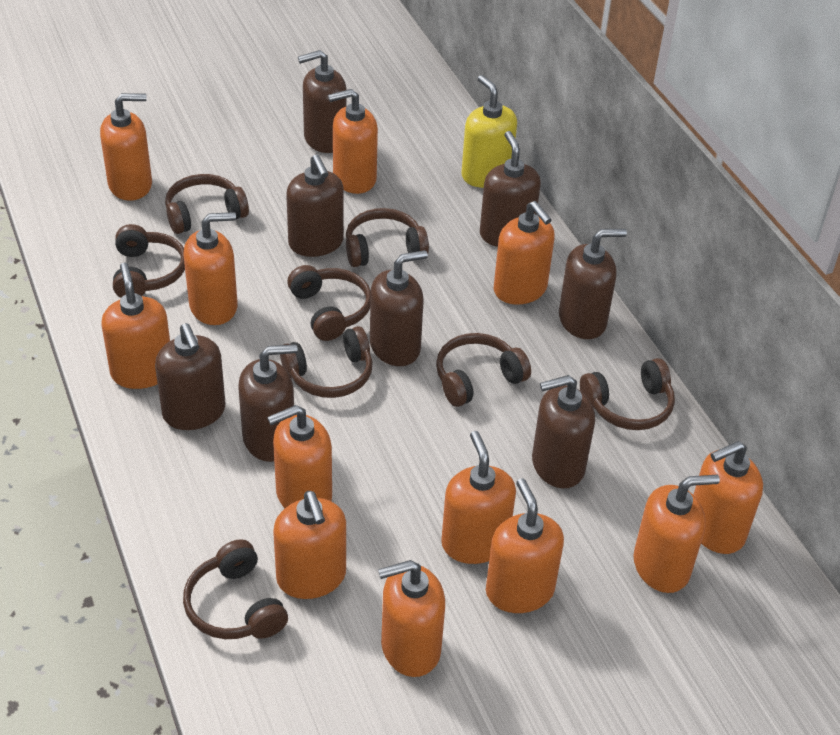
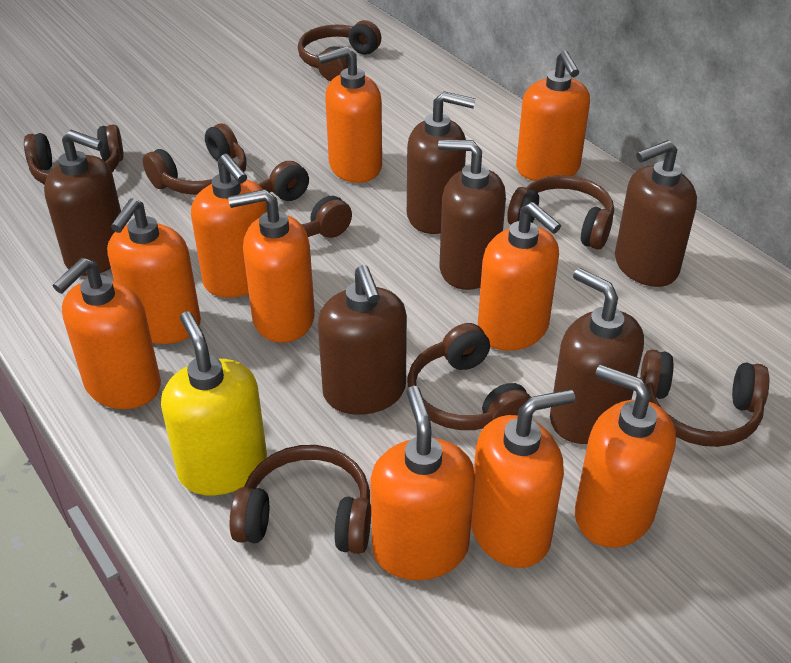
brown soap dispenser: 8 -> 6
orange soap dispenser: 12 -> 10

